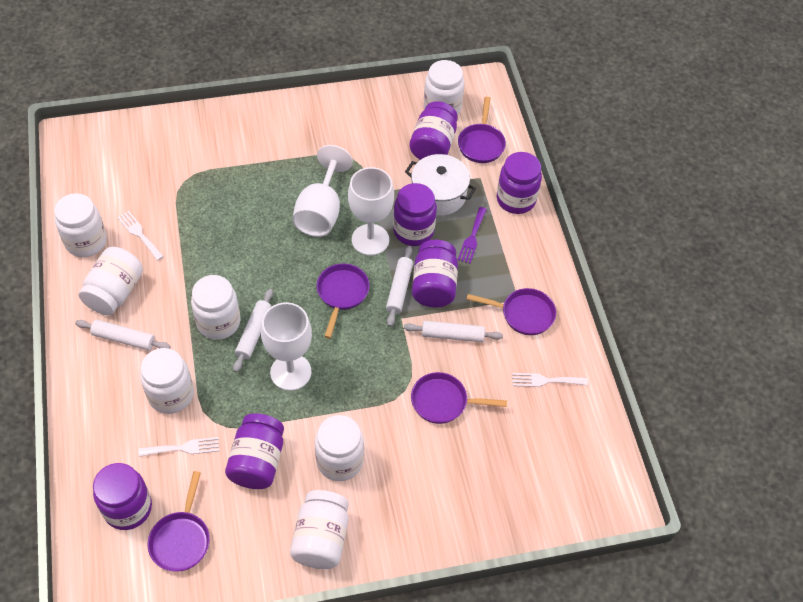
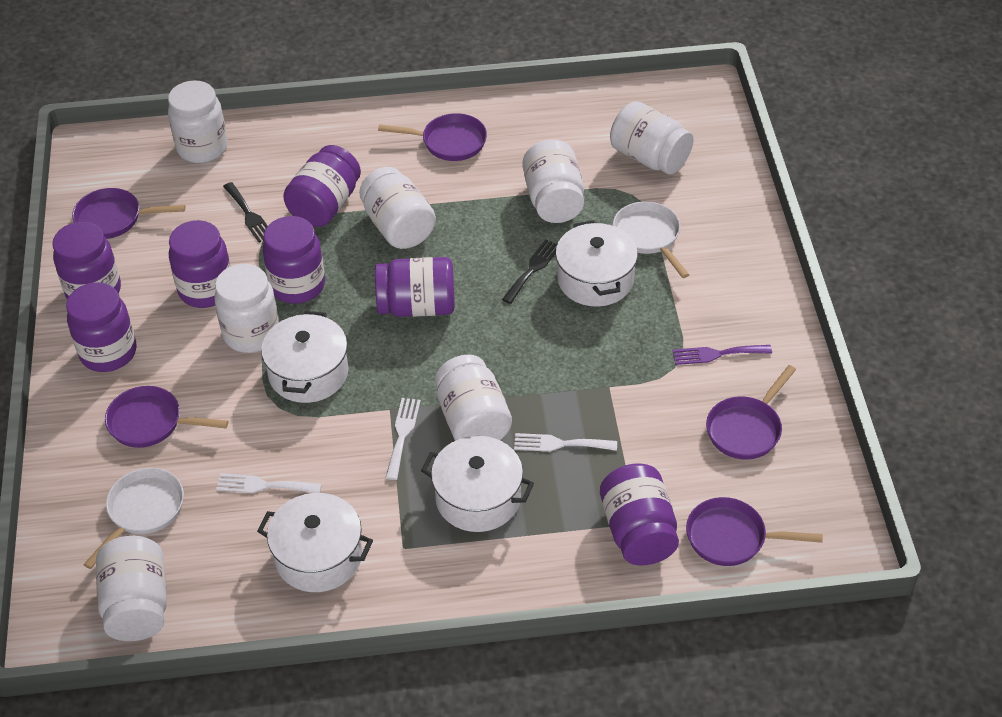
black fork: 0 -> 2
purple jar: 6 -> 7
white goblet: 3 -> 0
white pan: 0 -> 2
white pot: 1 -> 4
white rolling pin: 4 -> 0

